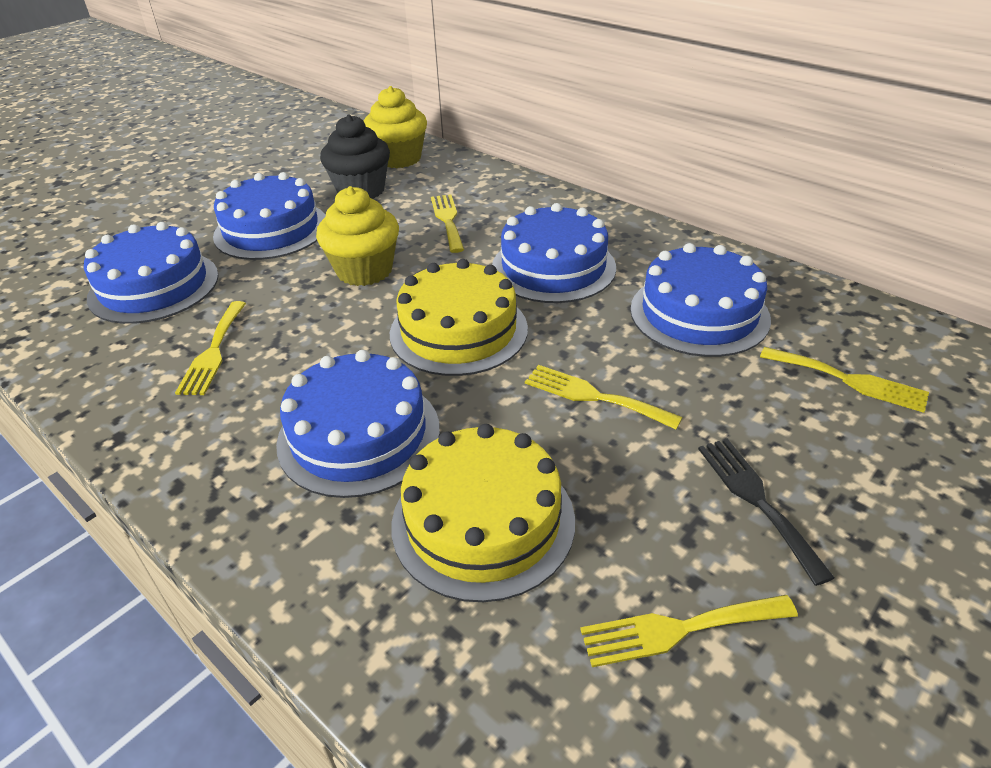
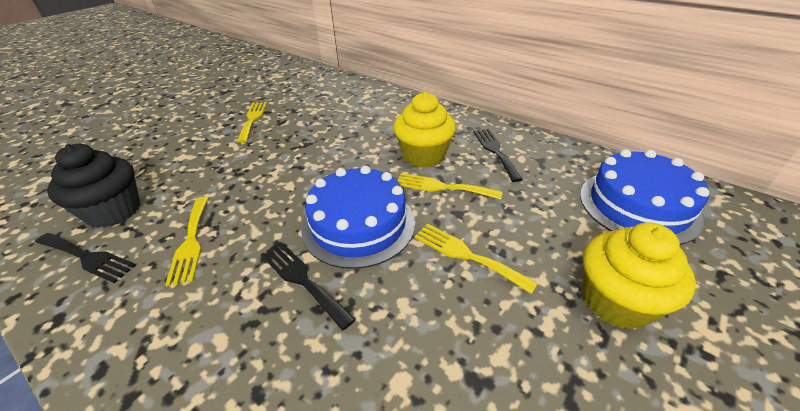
black fork: 1 -> 3
blue cake: 5 -> 2
yellow cake: 2 -> 0
yellow fork: 5 -> 4

